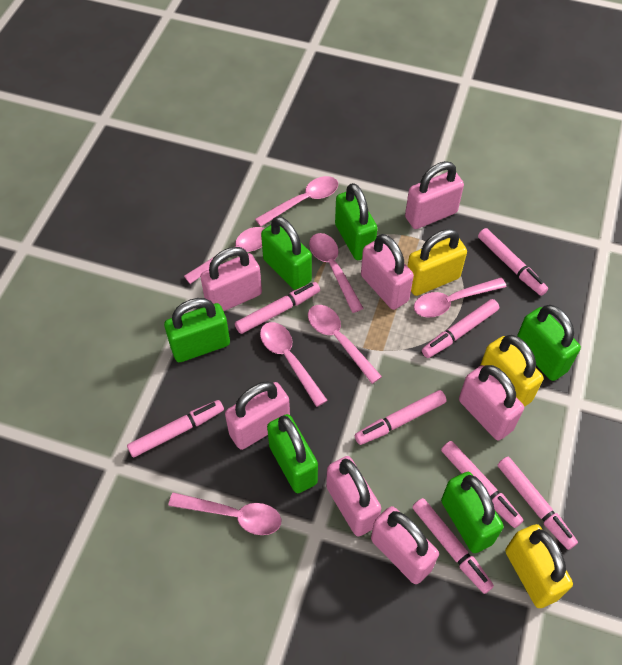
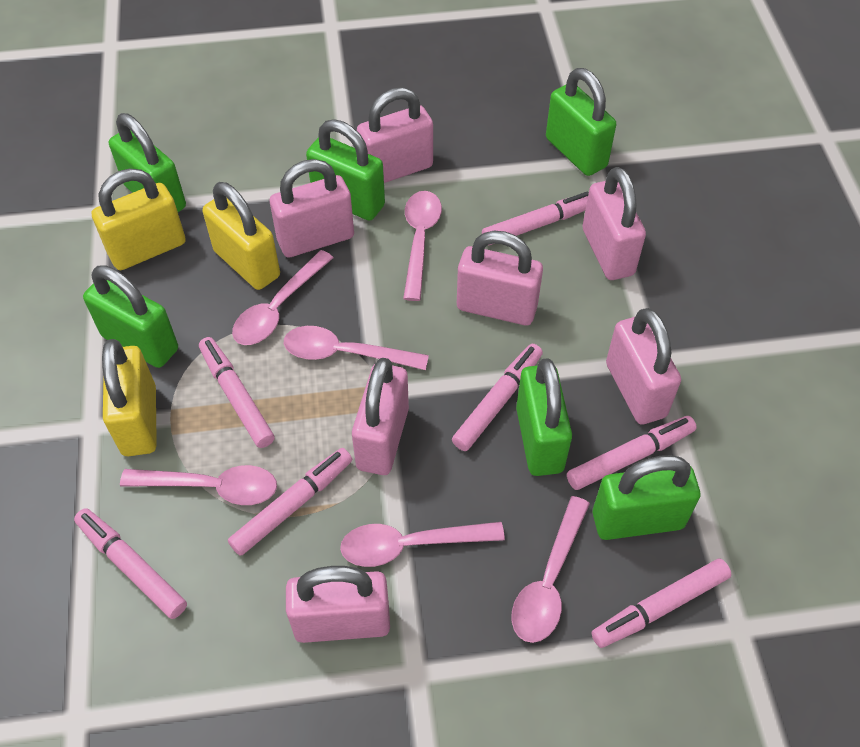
pink marker: 8 -> 7
pink spoon: 7 -> 6

